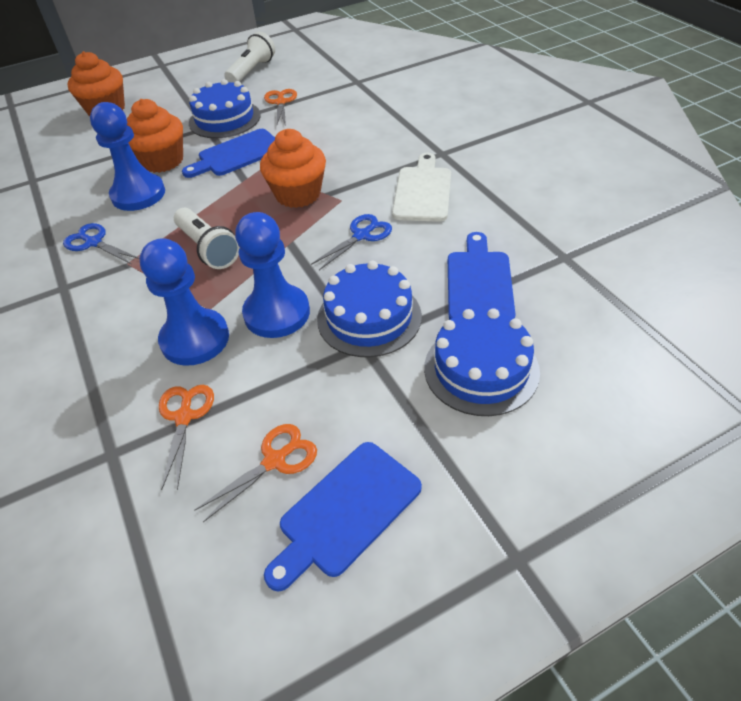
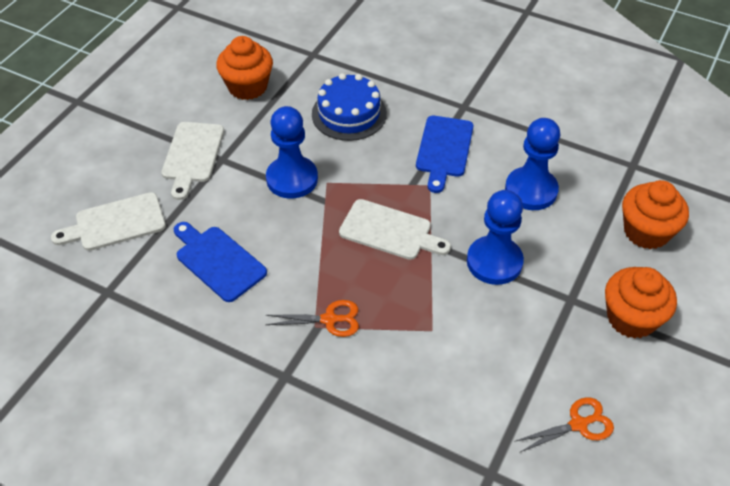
blue cake: 3 -> 1
blue cutting board: 3 -> 2
blue scissors: 2 -> 0
orange scissors: 3 -> 2
white cutting board: 1 -> 3
white flashlight: 2 -> 0

